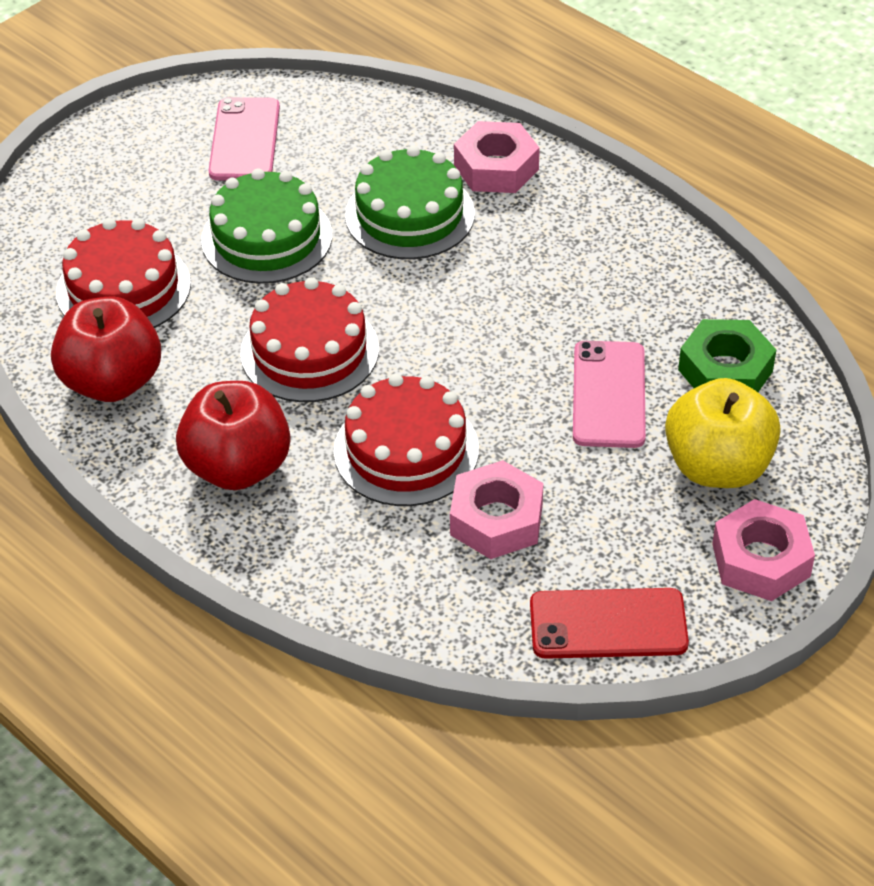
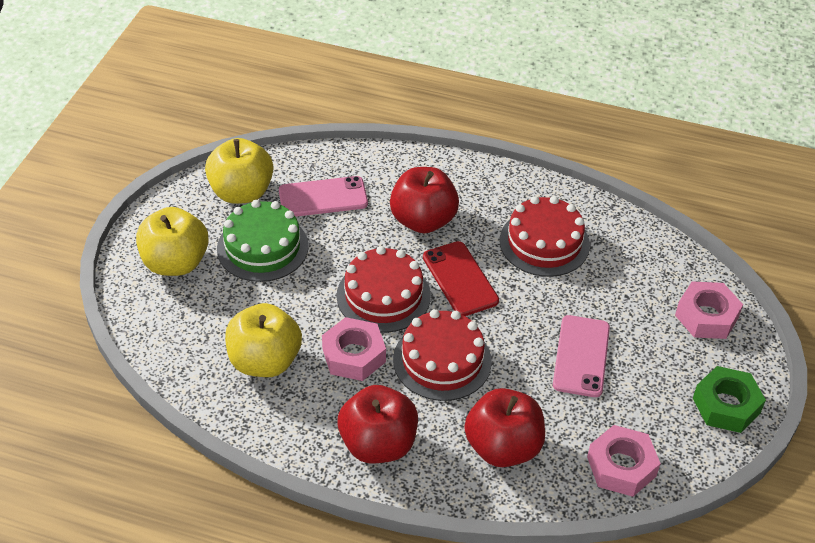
green cake: 2 -> 1
red apple: 2 -> 3
yellow apple: 1 -> 3

